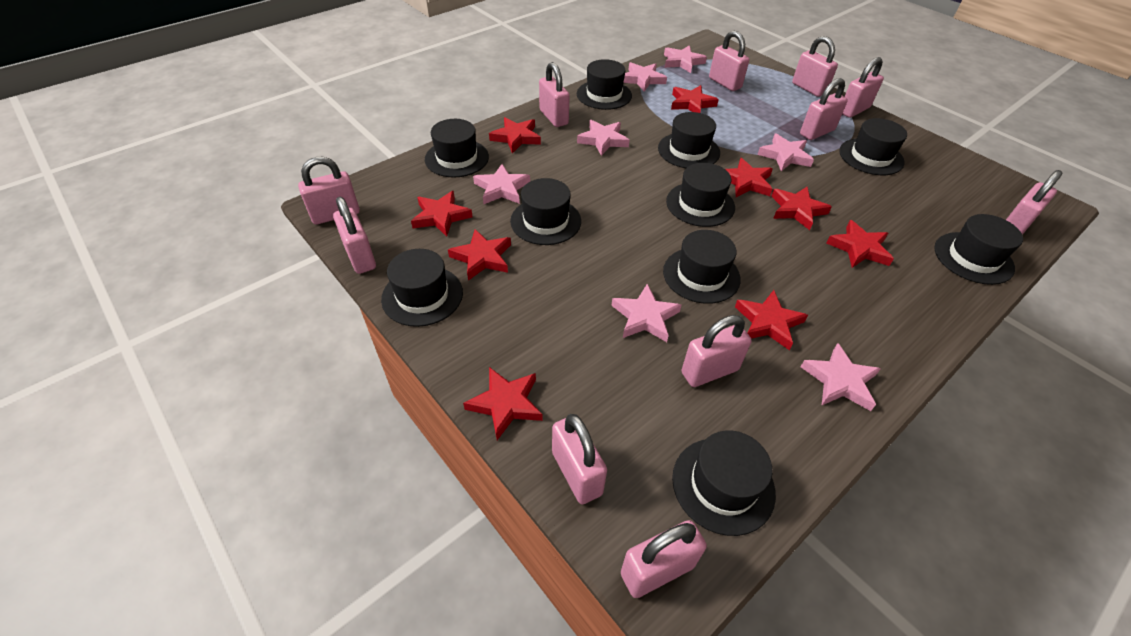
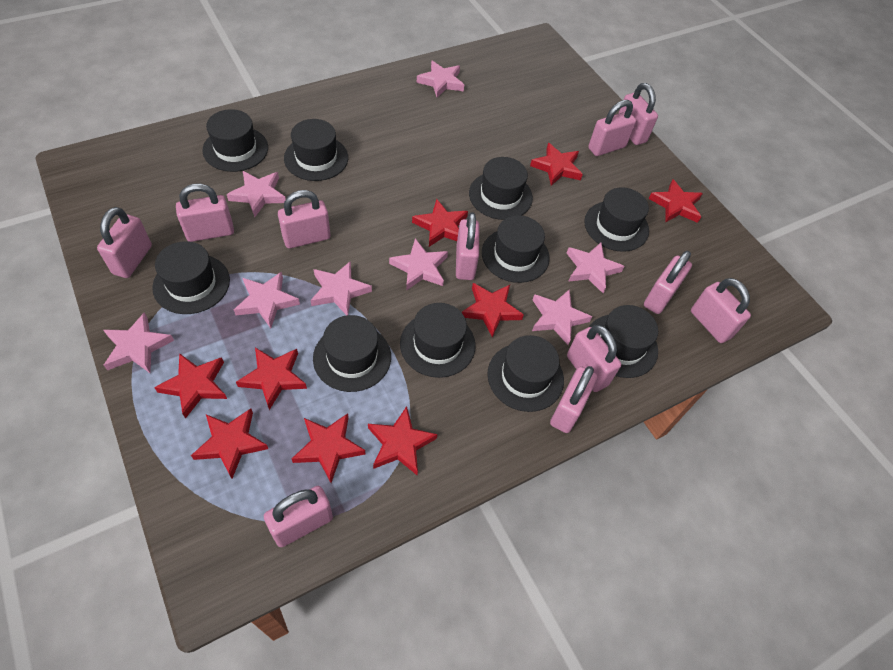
pink star: 7 -> 8

